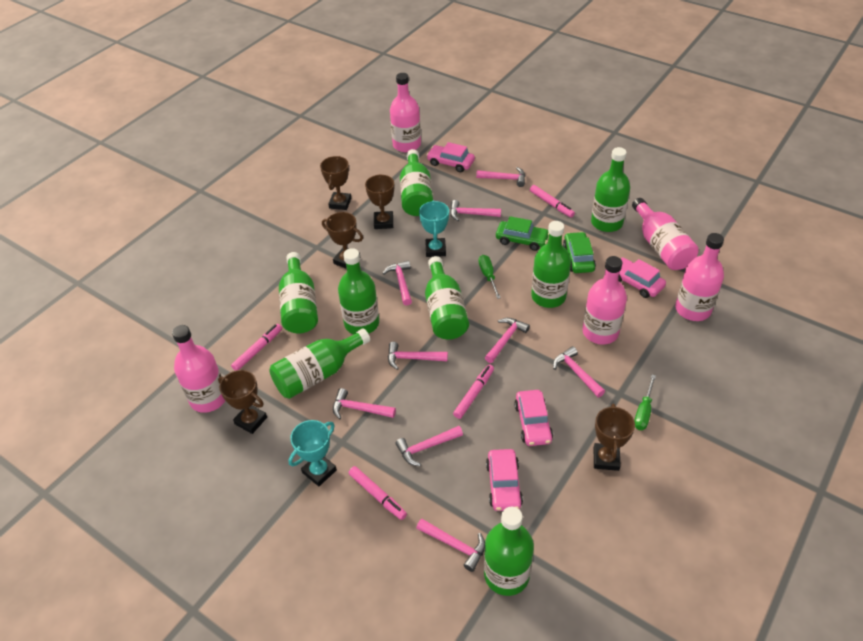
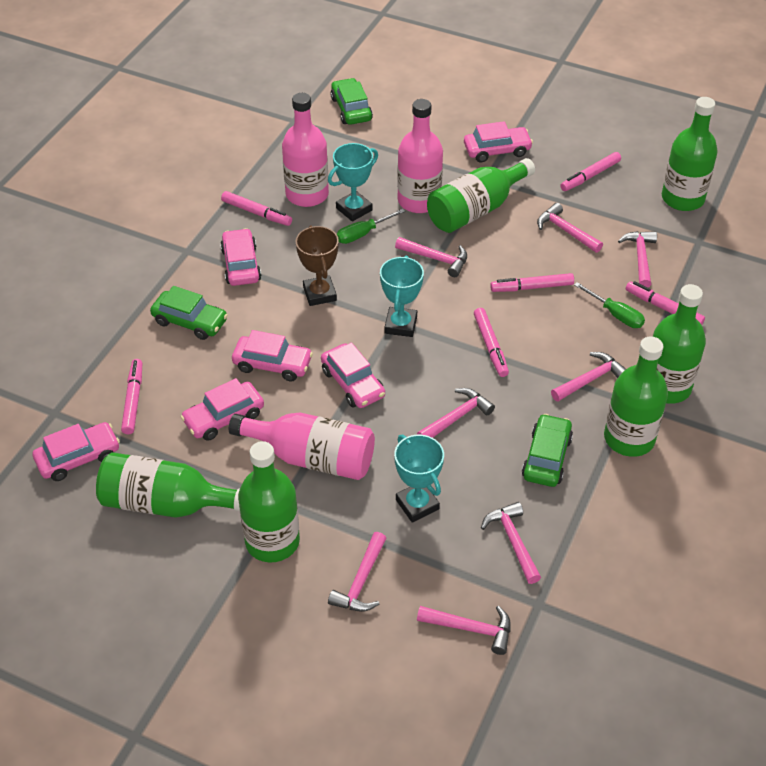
brown trophy: 5 -> 1
green bottle: 8 -> 6
green car: 2 -> 3
pink bottle: 5 -> 3
pink car: 4 -> 6
pink hammer: 9 -> 8
pink marker: 4 -> 6
turquoise trophy: 2 -> 3

